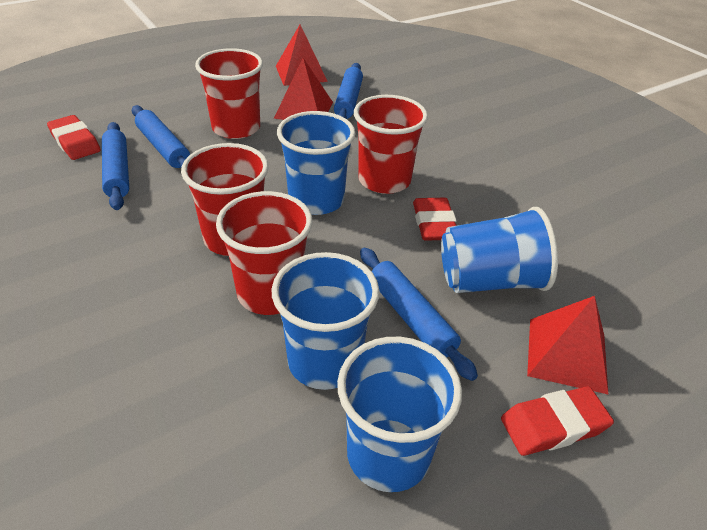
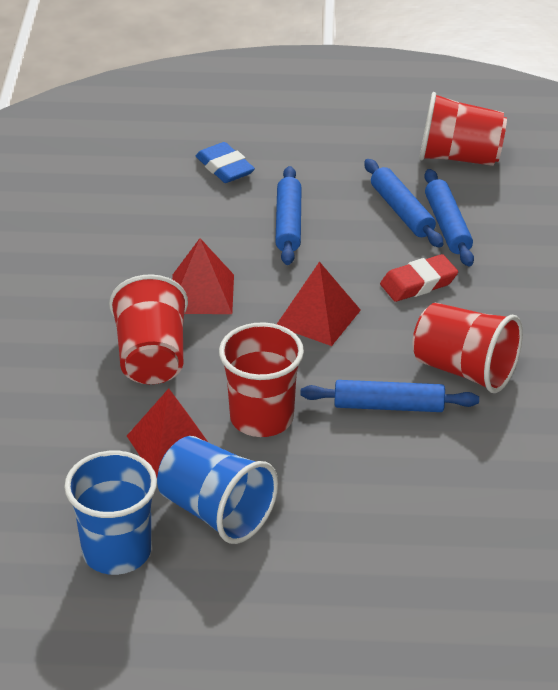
blue cup: 4 -> 2
blue eraser: 0 -> 1
red eraser: 3 -> 1

